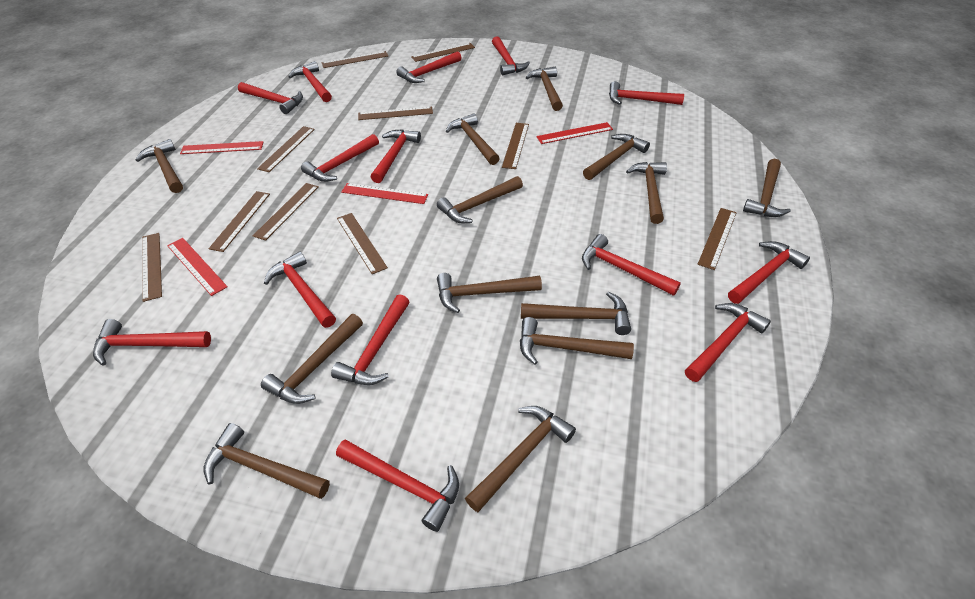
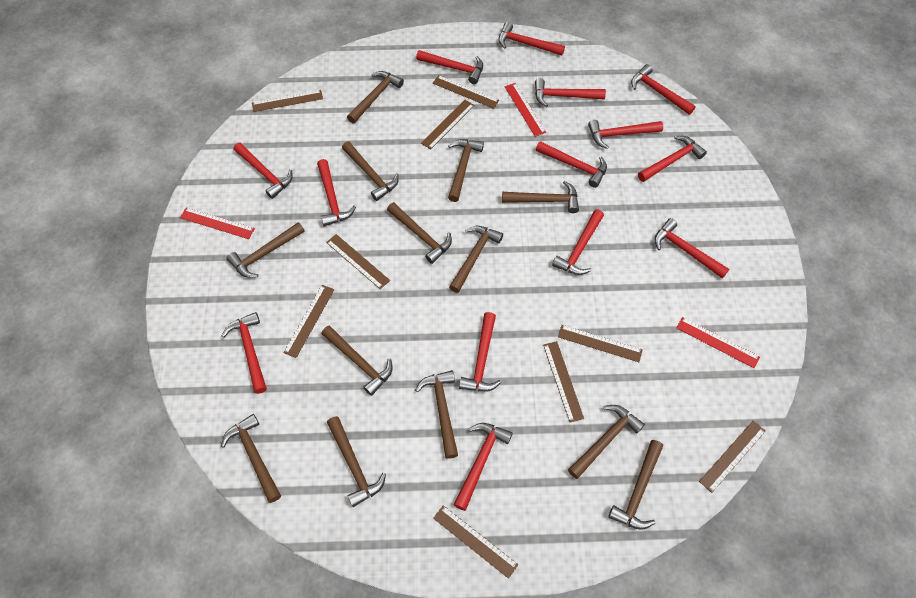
brown ruler: 10 -> 9
red ruler: 4 -> 3

